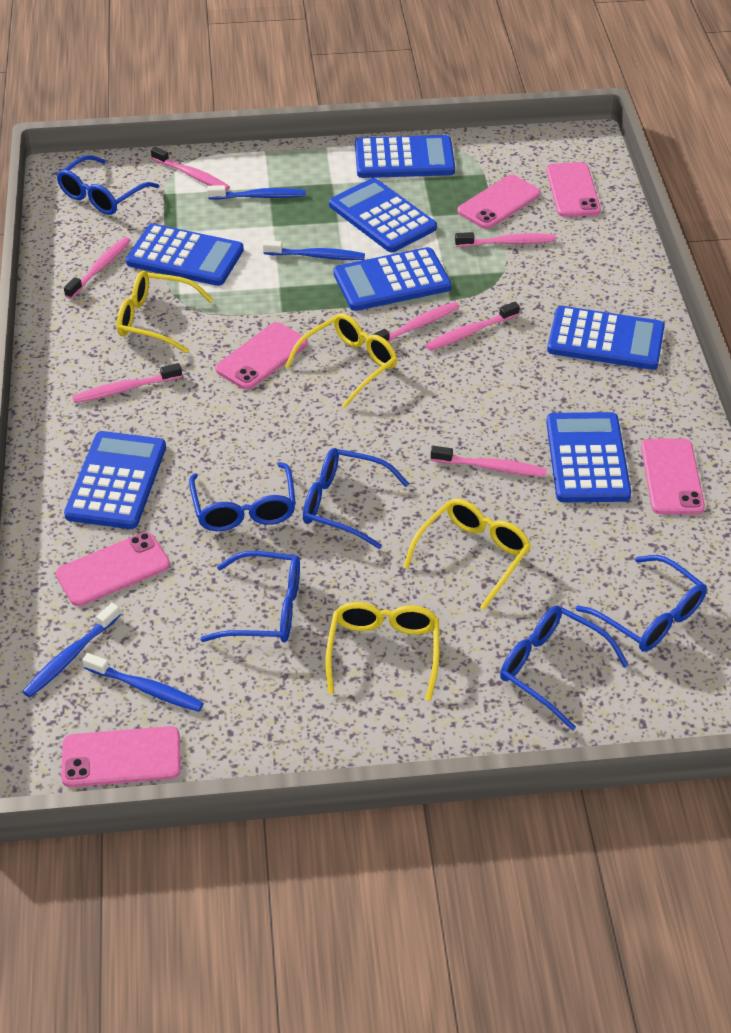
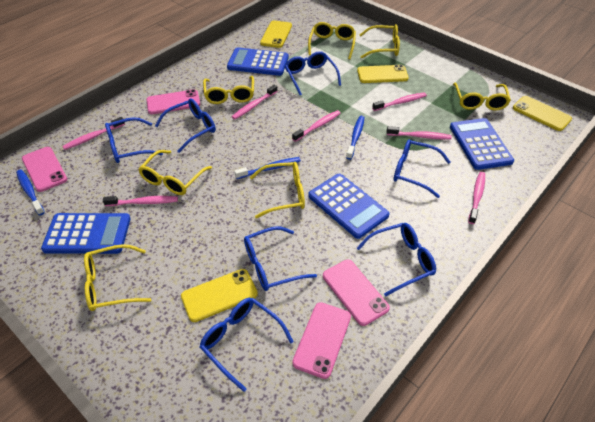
blue calculator: 7 -> 4
blue glasses: 6 -> 7
blue toothbrush: 4 -> 3
pink phone: 6 -> 4
yellow glasses: 4 -> 7
yellow phone: 0 -> 4

